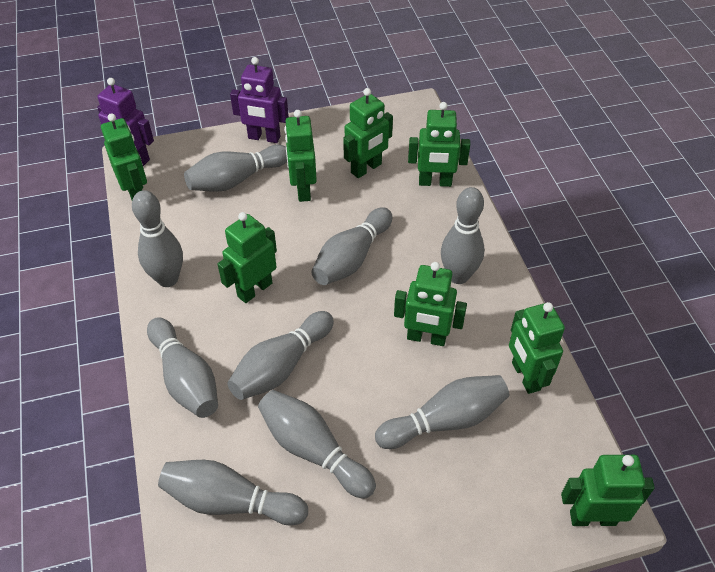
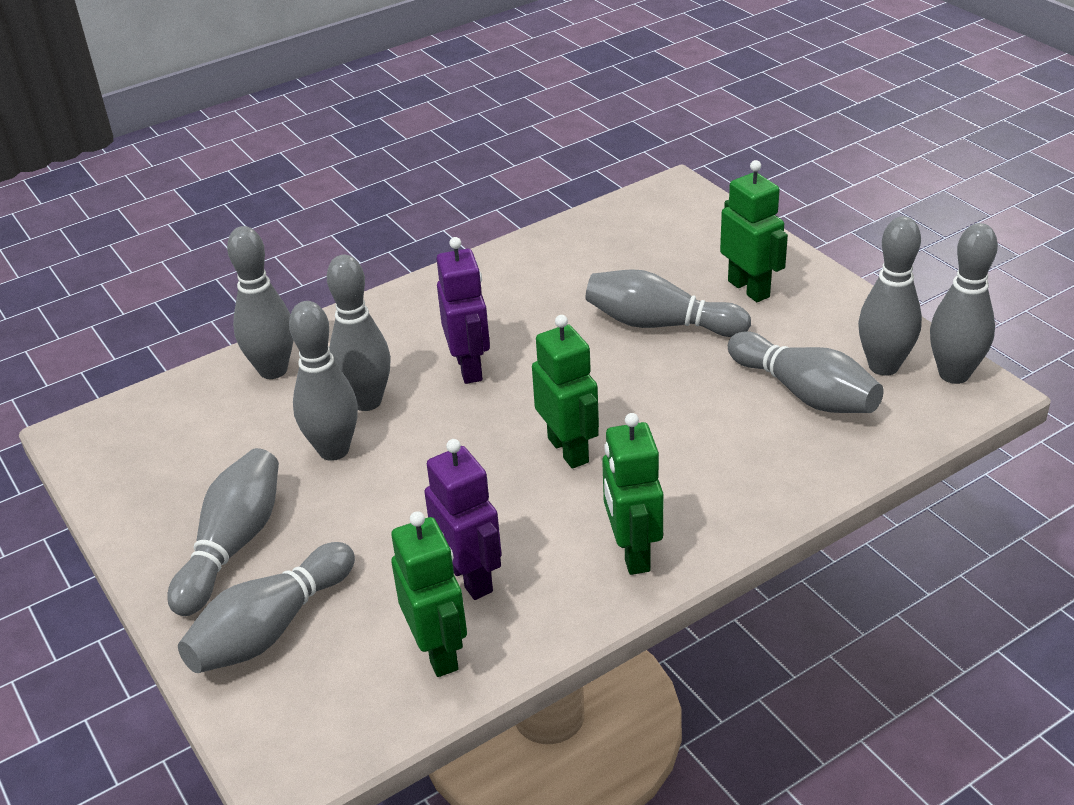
green robot: 8 -> 4

